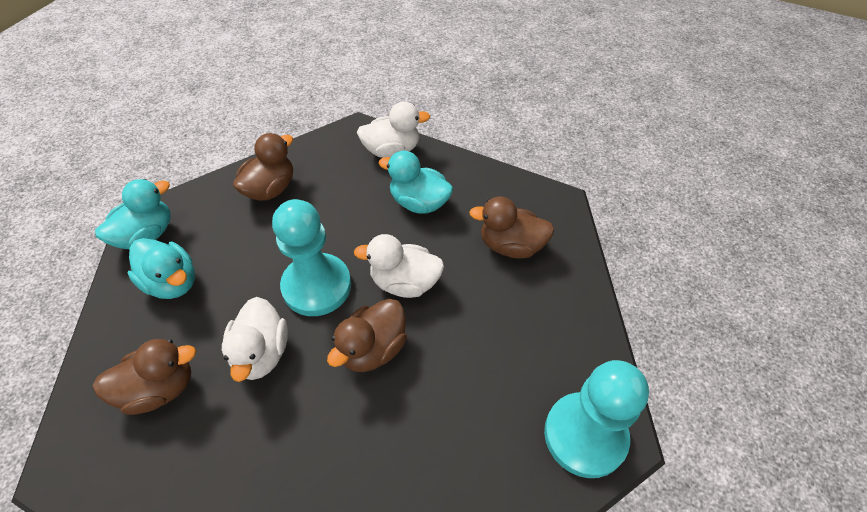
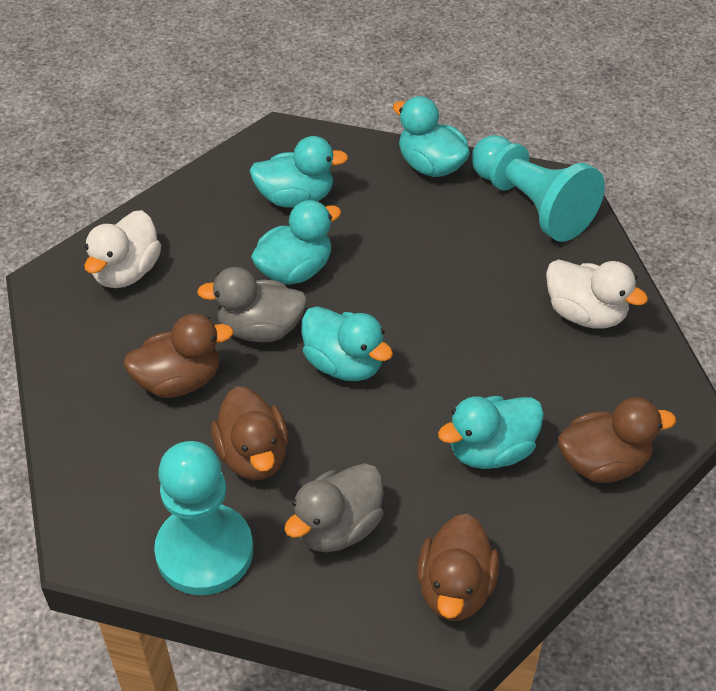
grey duck: 0 -> 2
turquoise duck: 3 -> 5
white duck: 3 -> 2

